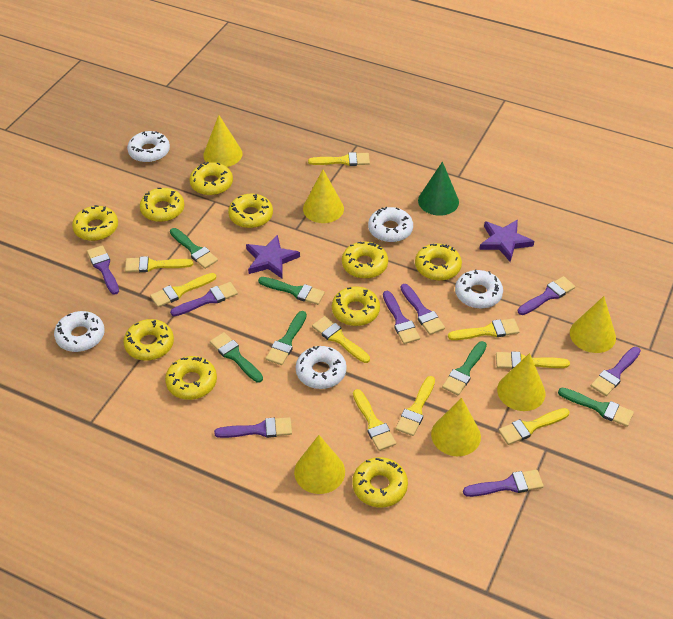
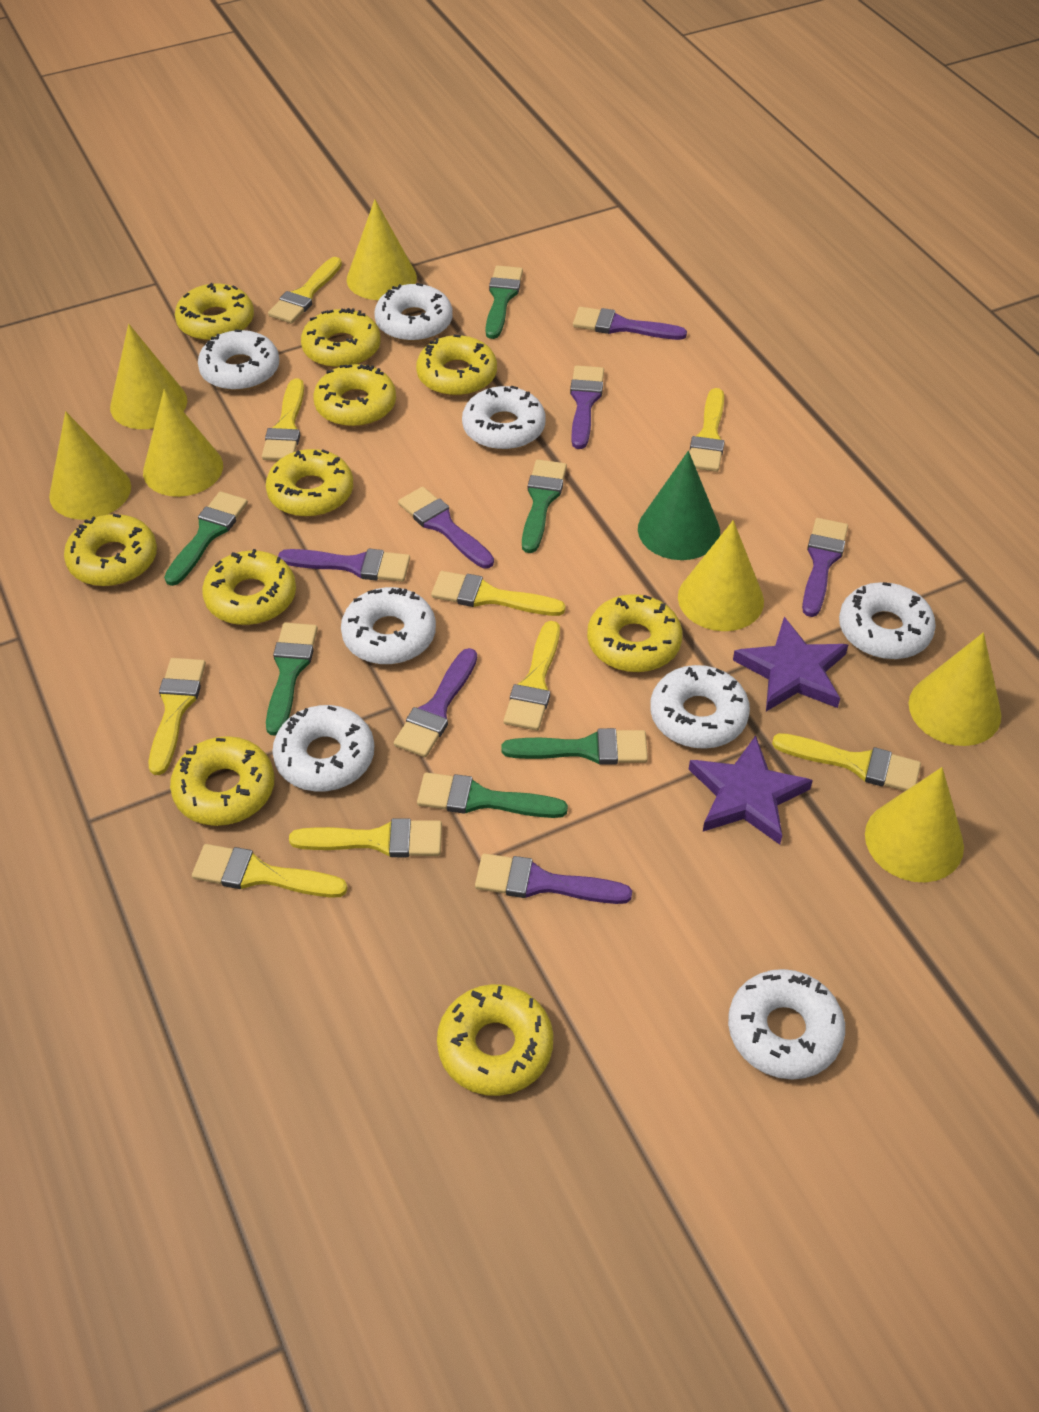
purple brush: 8 -> 7
white donut: 5 -> 8
yellow cone: 6 -> 7

